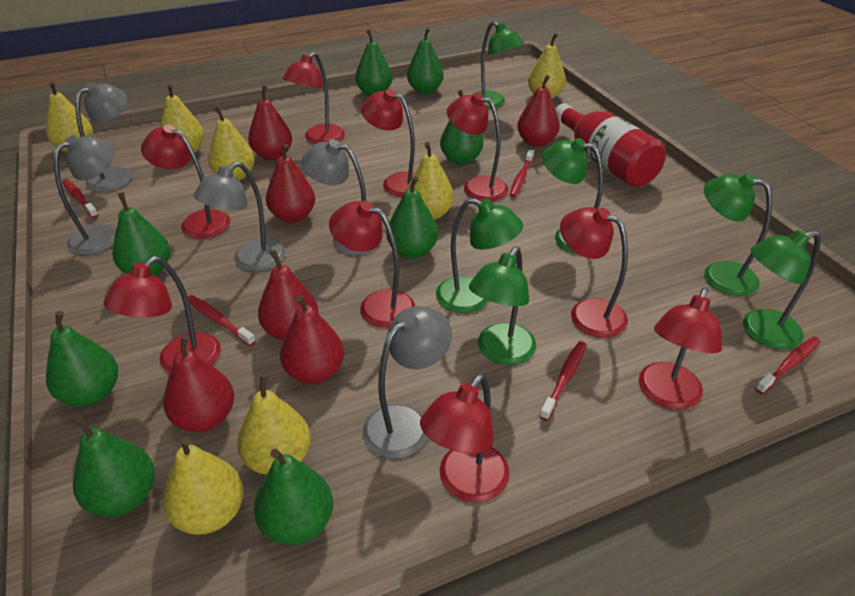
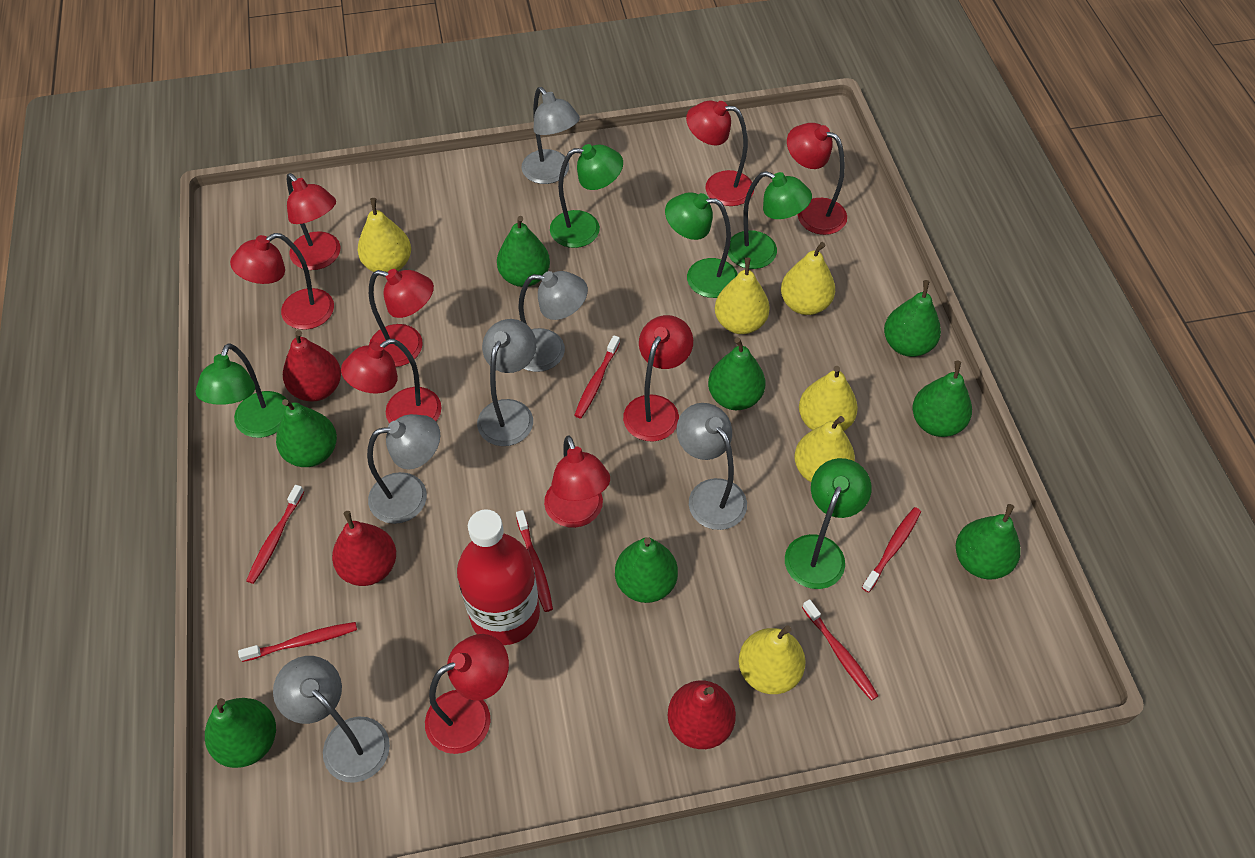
green lamp: 6 -> 5
grey lamp: 5 -> 6
red pear: 6 -> 3
red toothbrush: 5 -> 6
yellow pear: 7 -> 6

